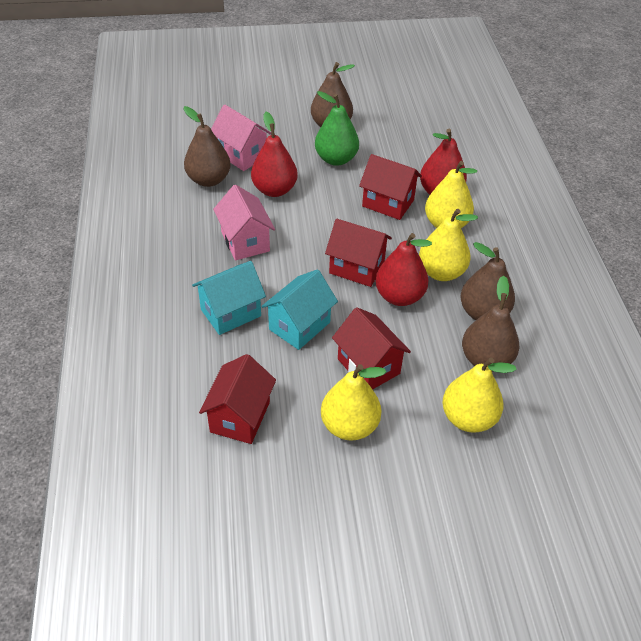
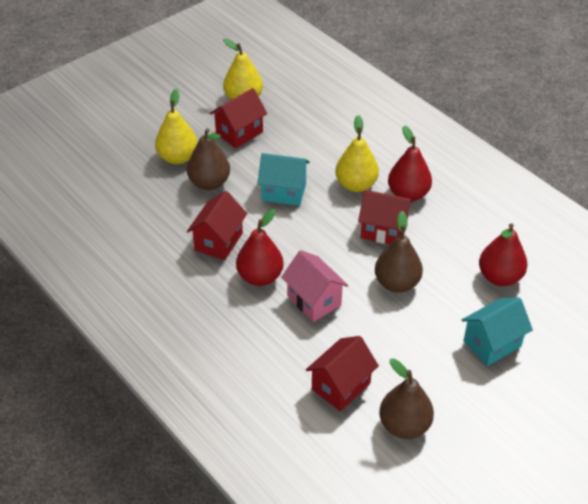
brown pear: 4 -> 3
green pear: 1 -> 0
pink house: 2 -> 1
yellow pear: 4 -> 3

